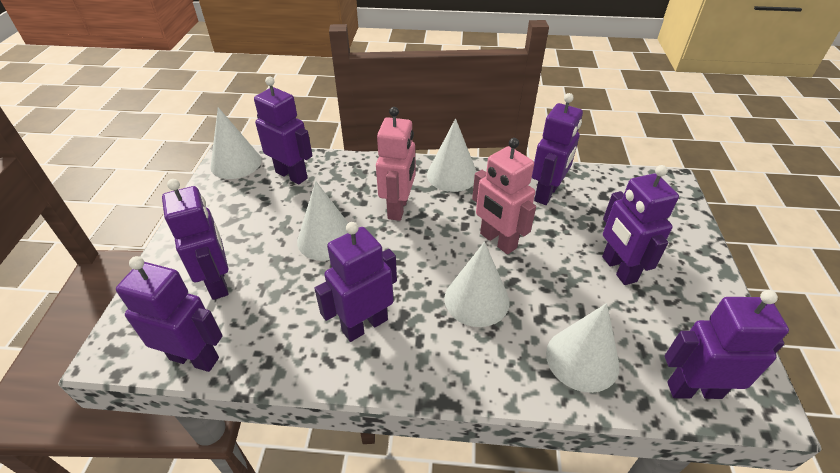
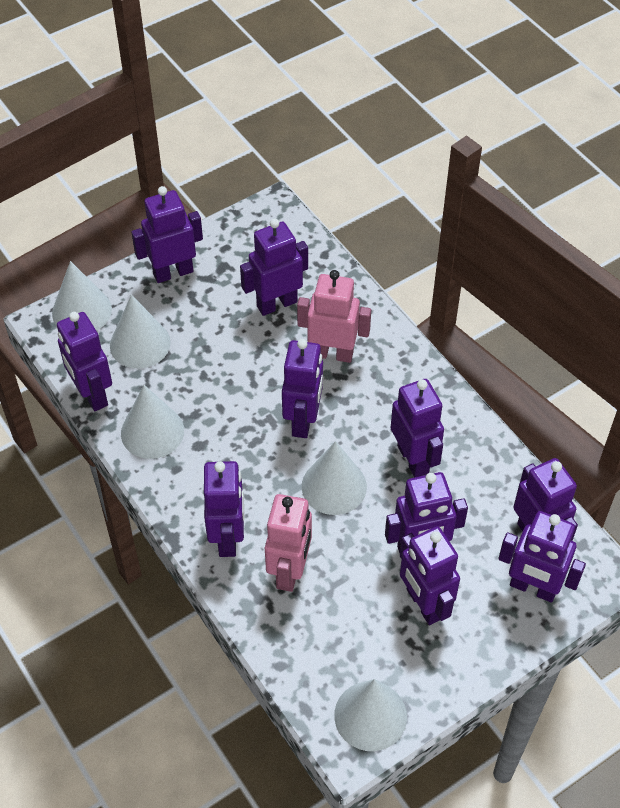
purple robot: 7 -> 10

